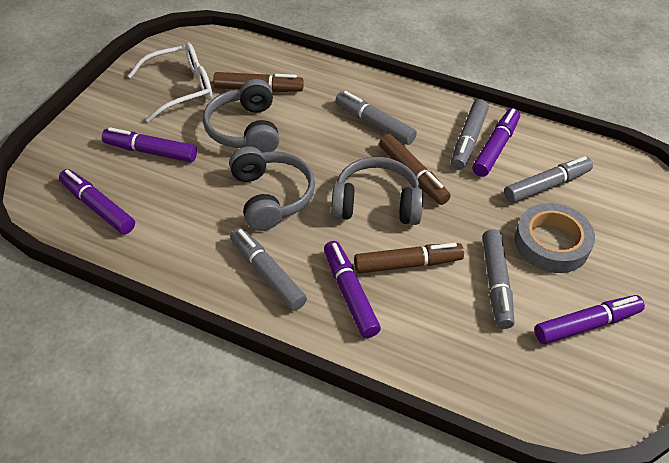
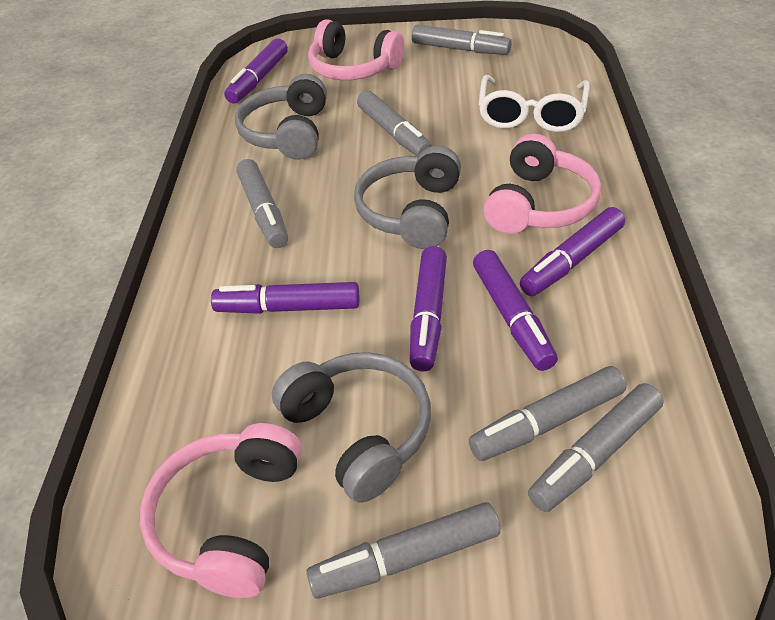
brown marker: 3 -> 0
grey marker: 5 -> 6
grey tape: 1 -> 0
pink headphones: 0 -> 3

